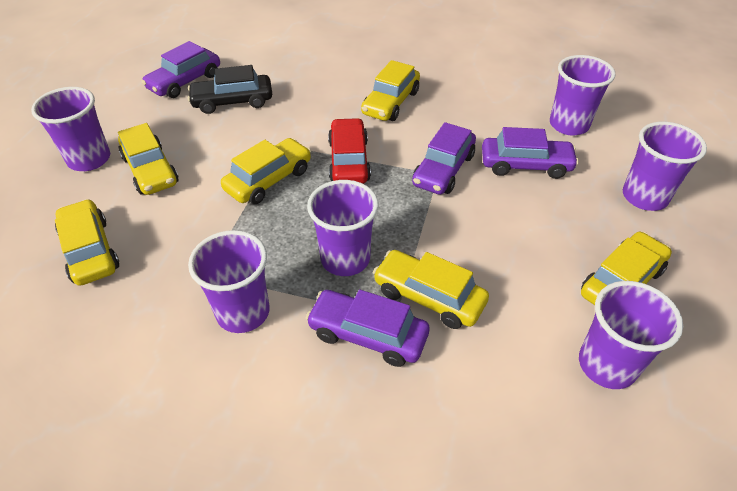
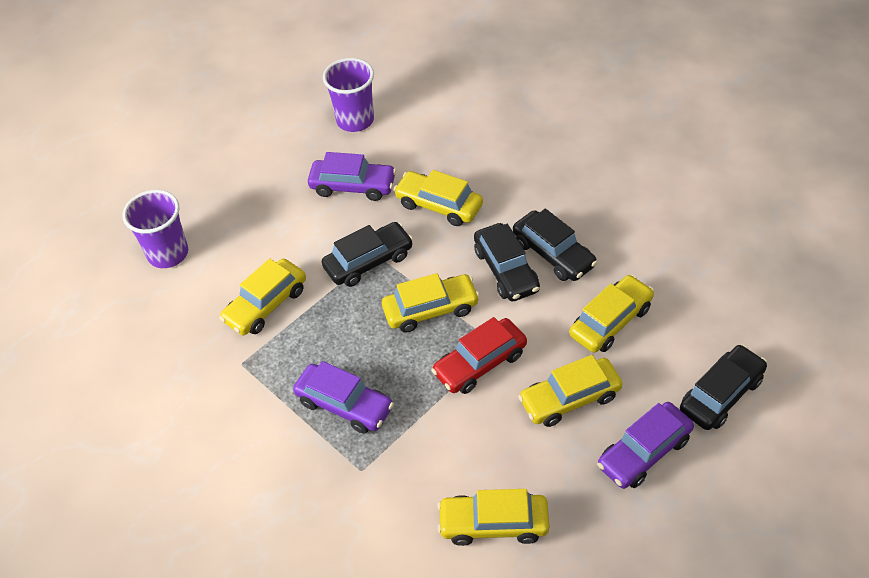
black car: 1 -> 4
purple car: 4 -> 3
purple cup: 6 -> 2

